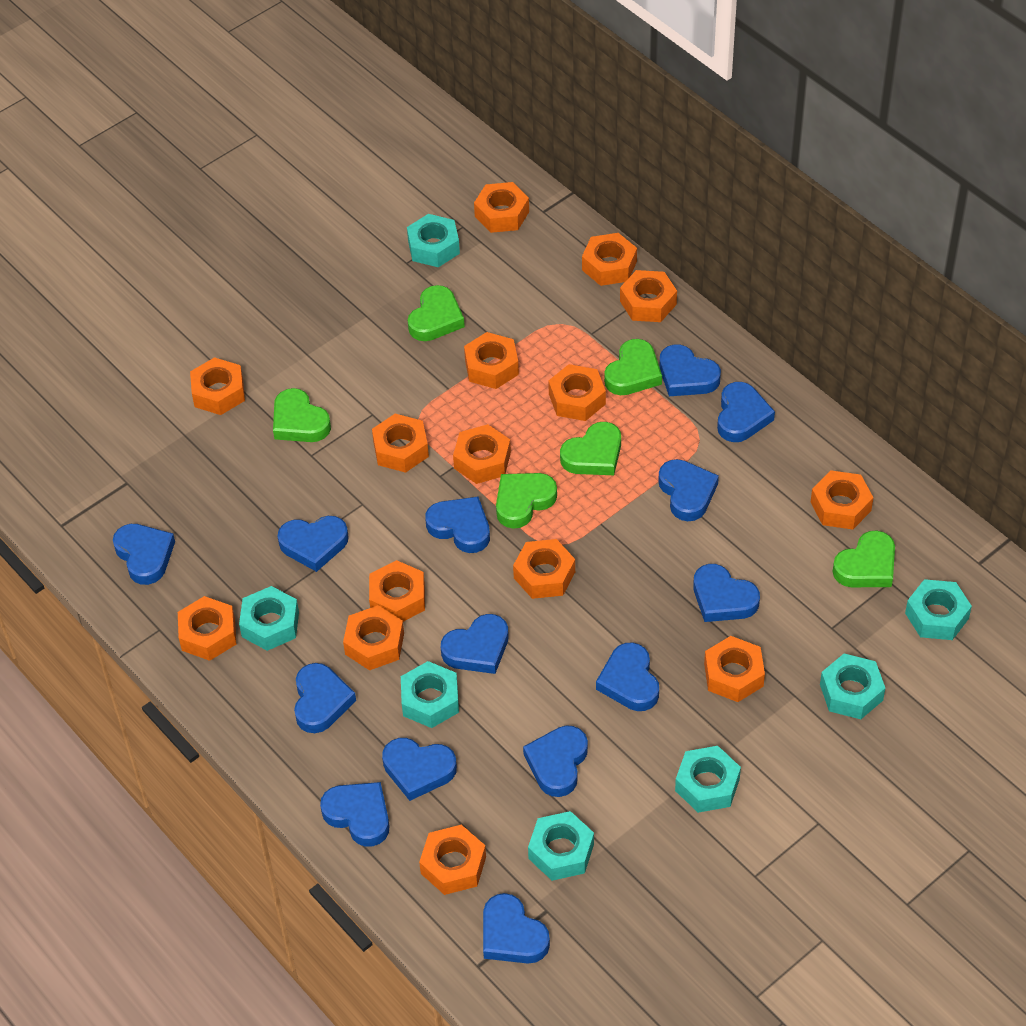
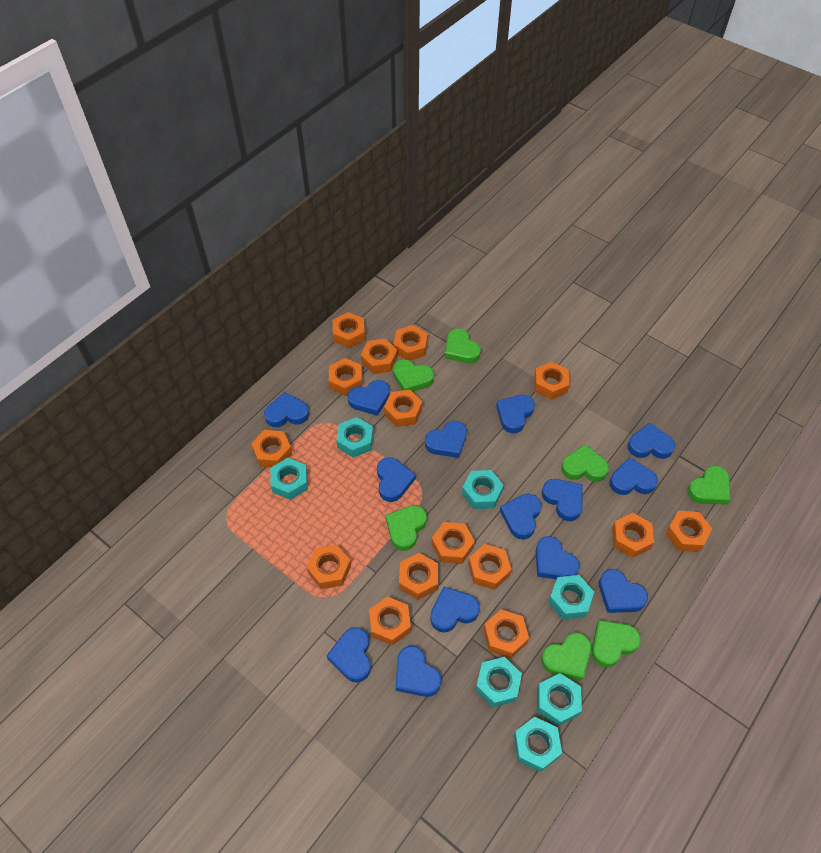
green heart: 6 -> 7

